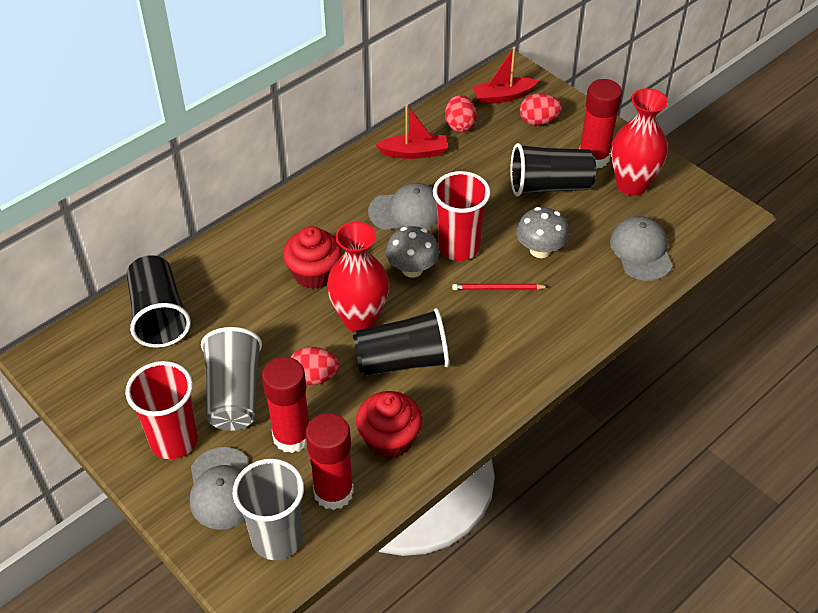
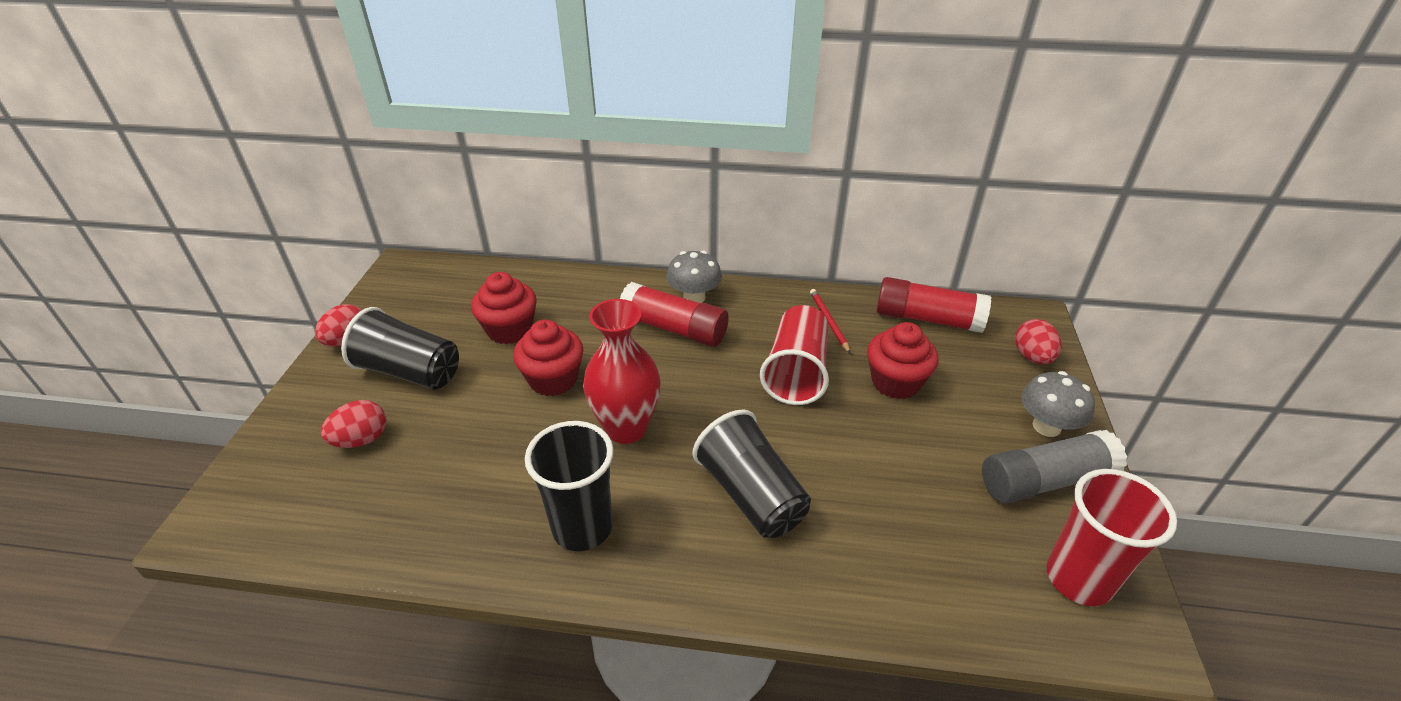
grey cap: 3 -> 0
grey cup: 2 -> 0
grey glue stick: 0 -> 1
red boat: 2 -> 0
red cupcake: 2 -> 3
red glue stick: 3 -> 2
red vase: 2 -> 1

